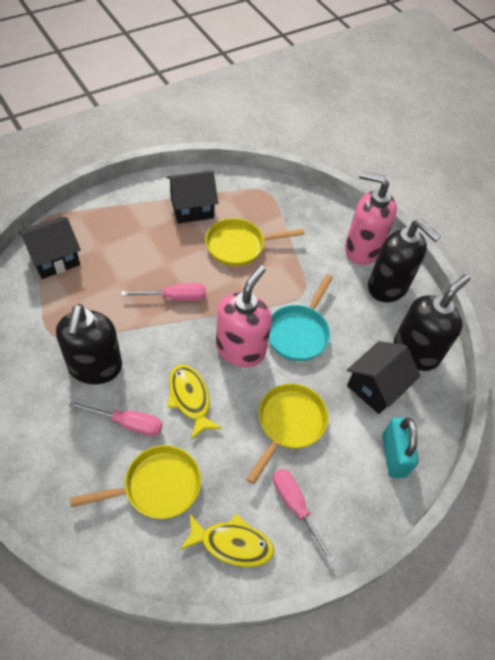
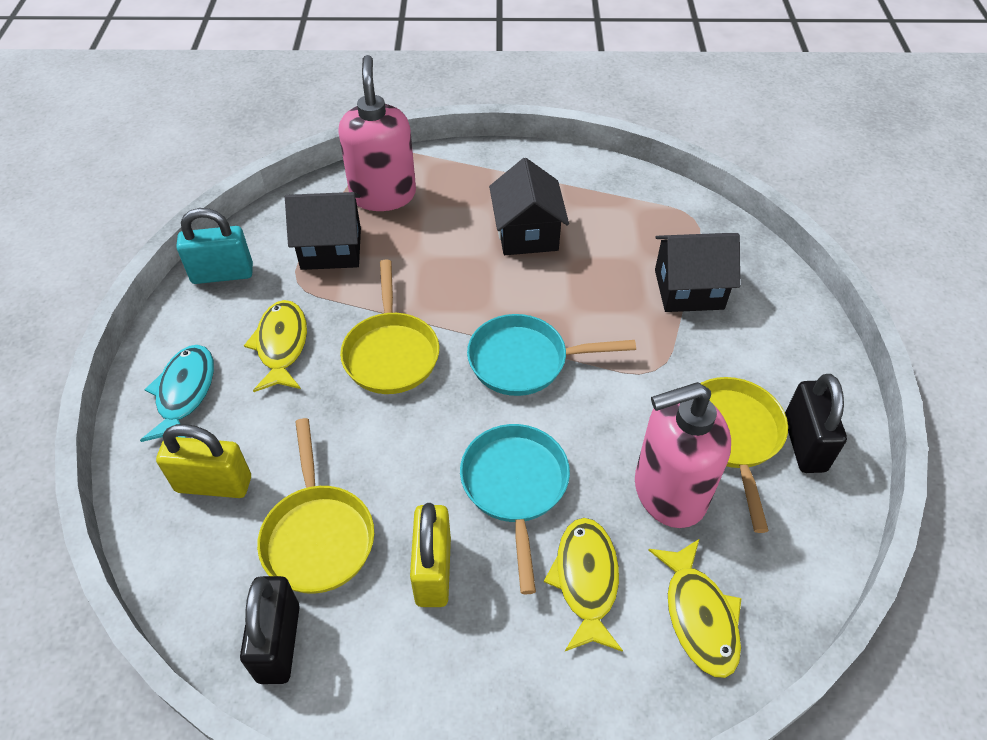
black padlock: 0 -> 2
black soap dispenser: 3 -> 0
pink screwdriver: 3 -> 0
turquoise fish: 0 -> 1
turquoise pan: 1 -> 2
yellow fish: 2 -> 3
yellow padlock: 0 -> 2

